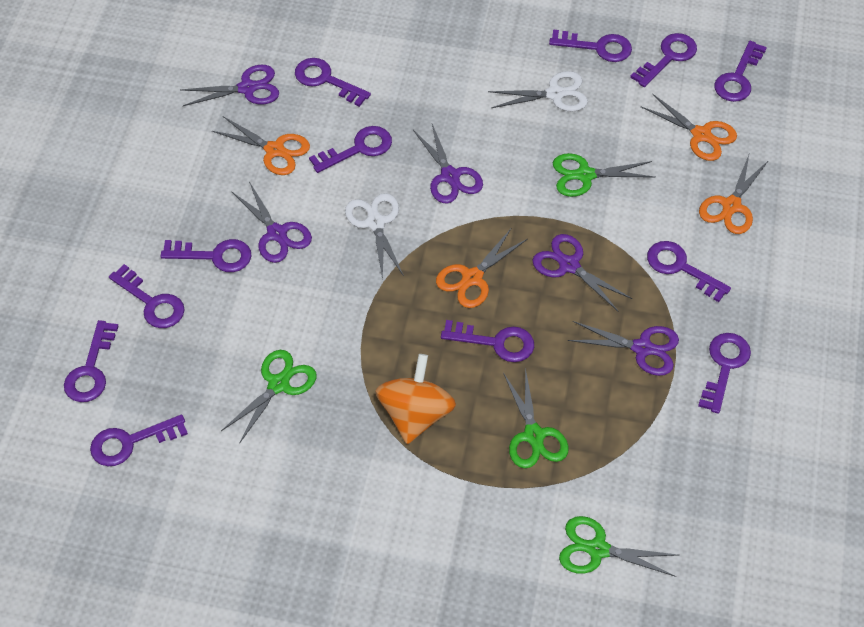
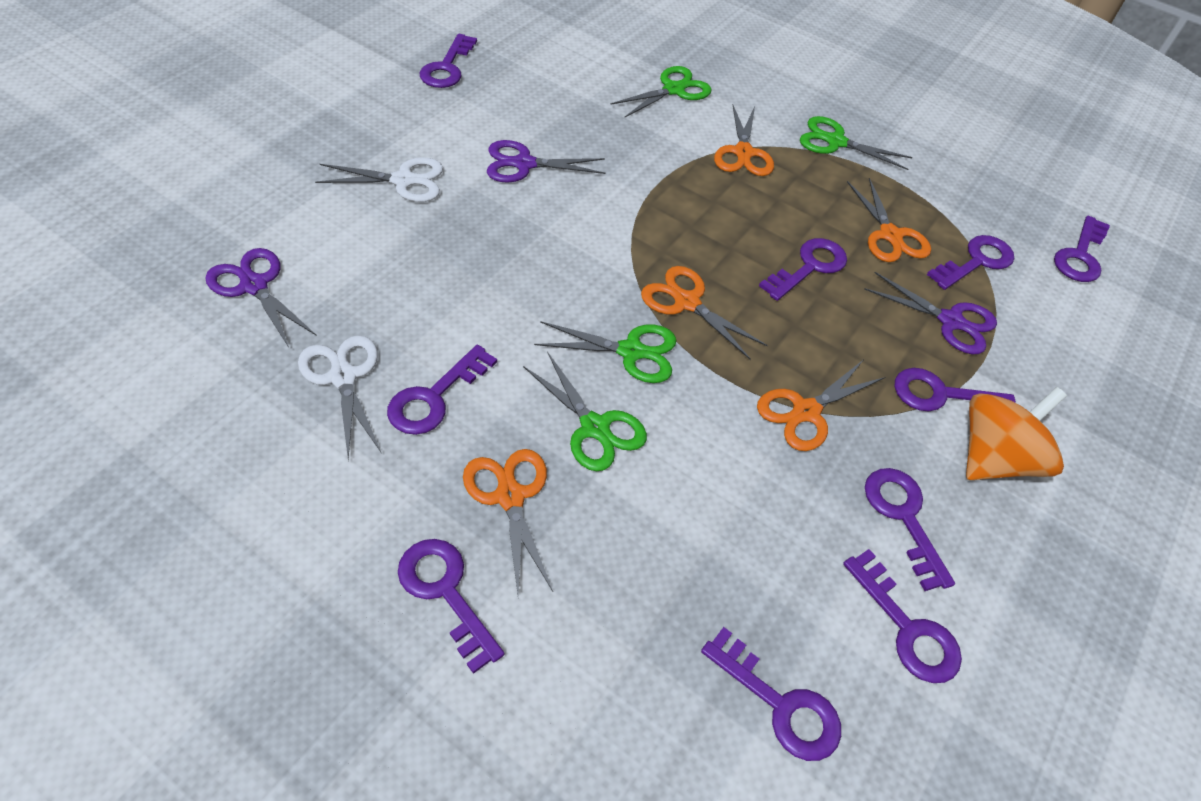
orange scissors: 4 -> 5
purple key: 12 -> 10
purple scissors: 5 -> 3

